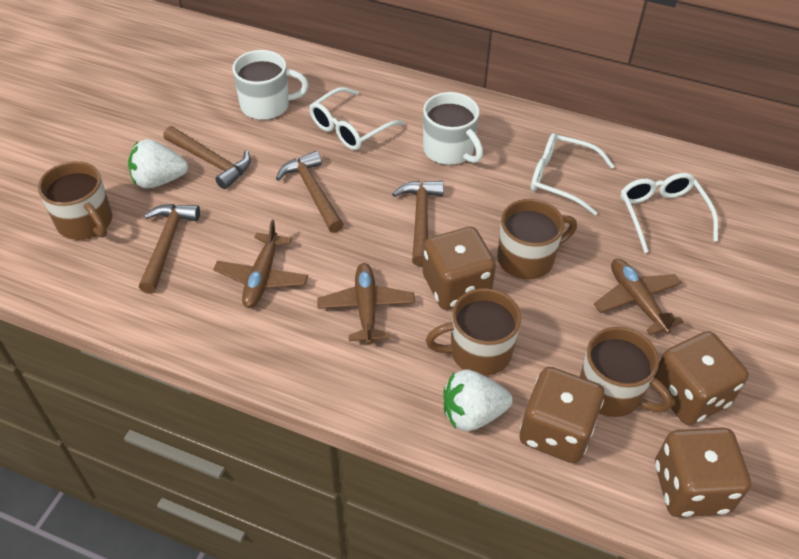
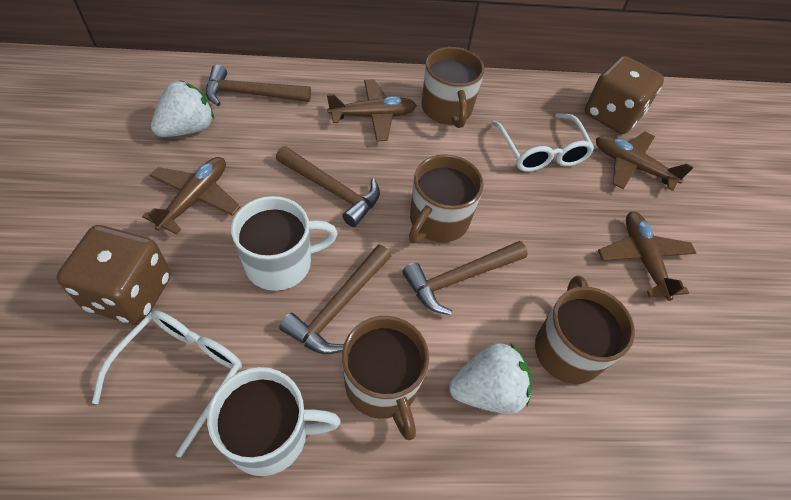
brown dice: 4 -> 2
brown plane: 3 -> 4
white glasses: 3 -> 2

